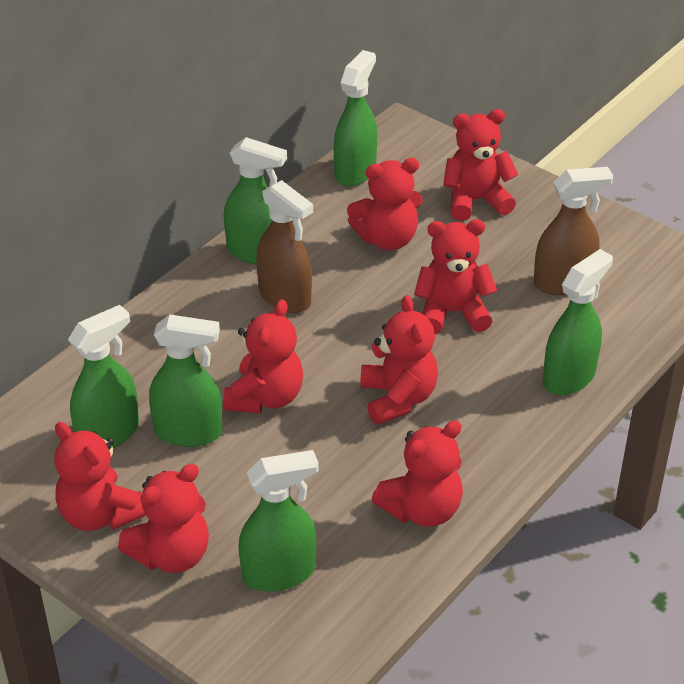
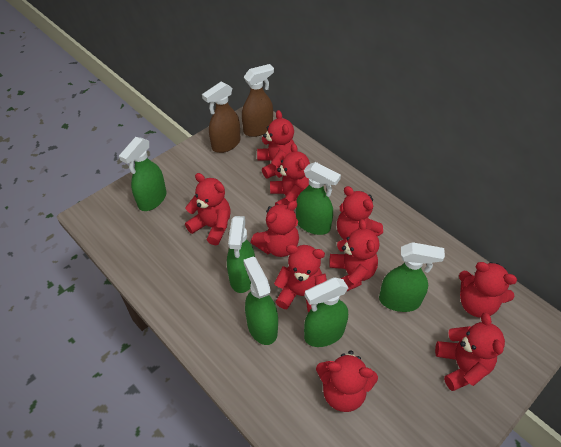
red teddy bear: 8 -> 10

